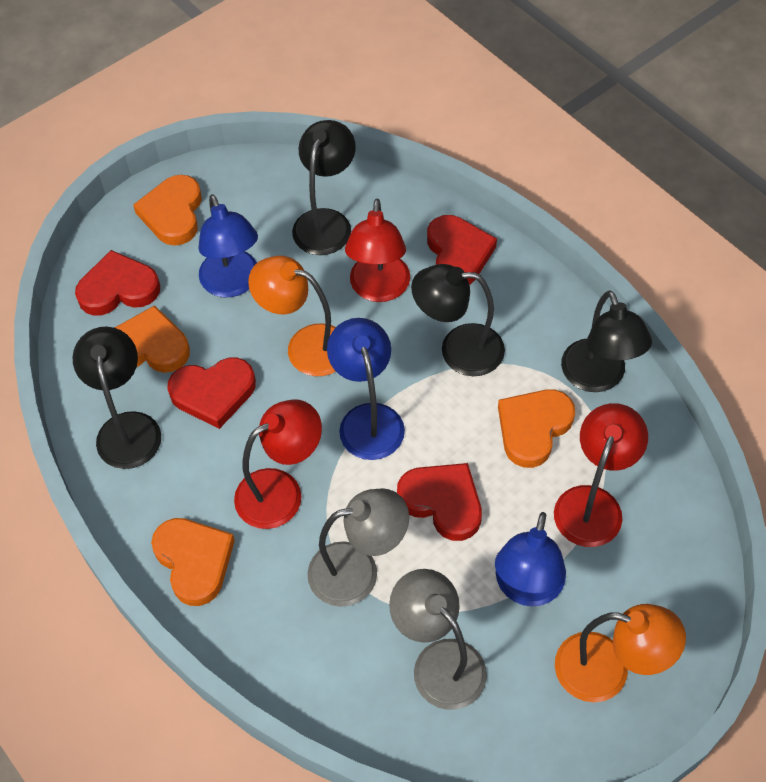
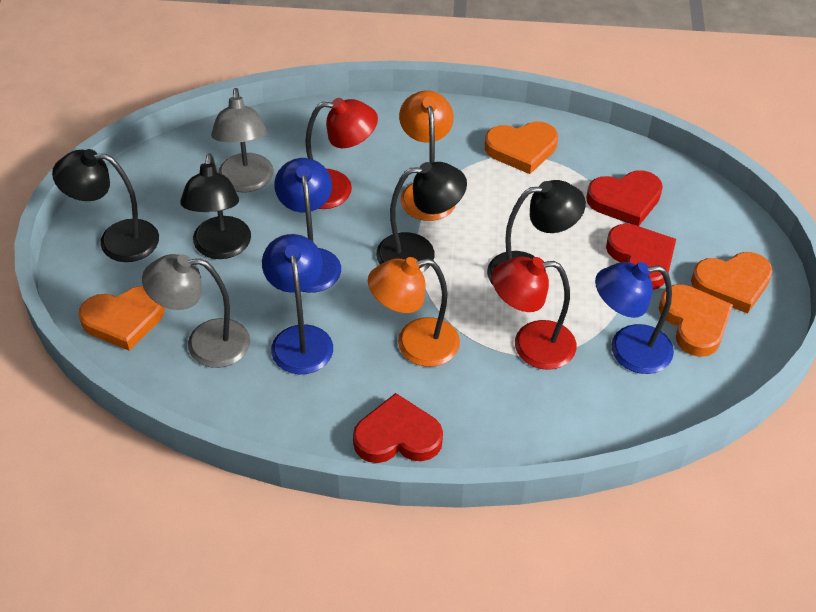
red heart: 4 -> 3
red lamp: 3 -> 2

